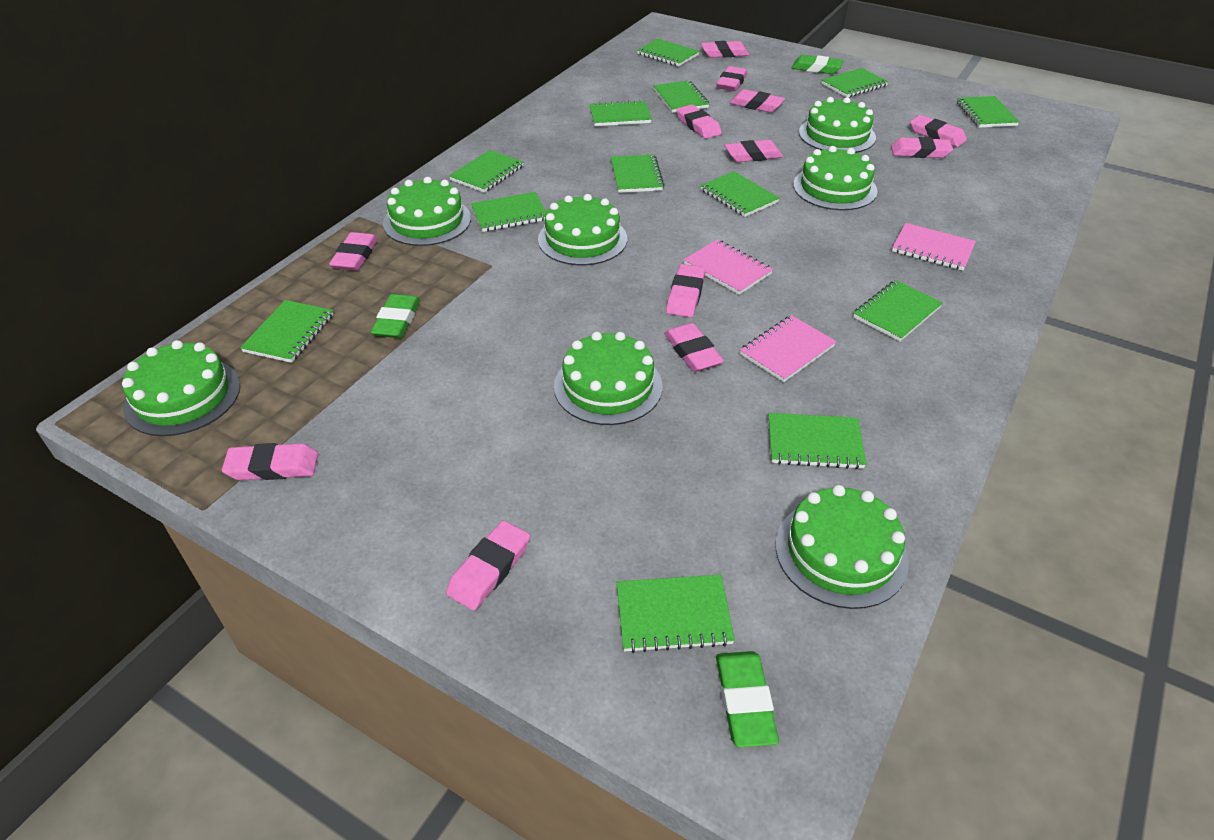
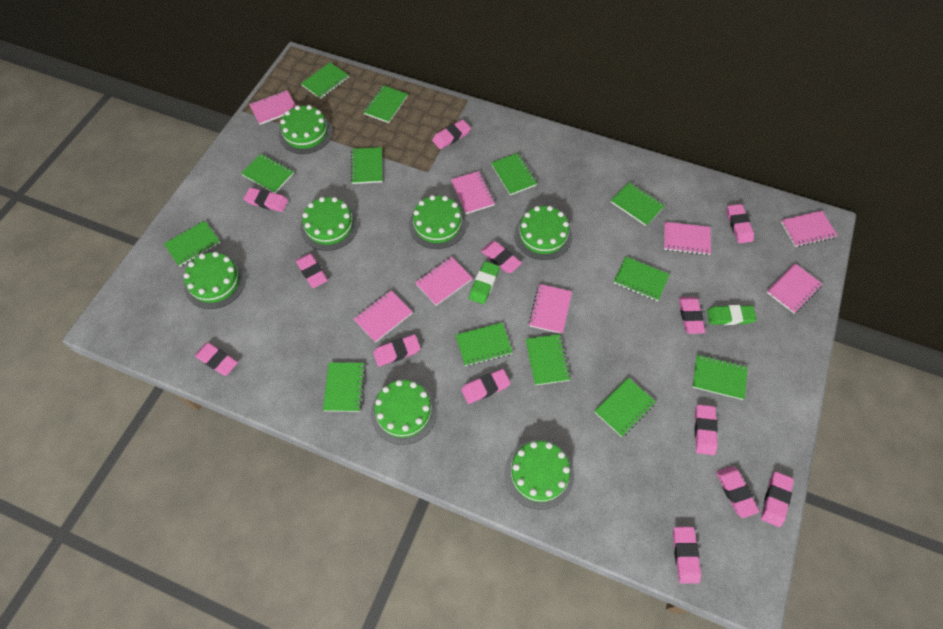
green eraser: 3 -> 2
pink eraser: 12 -> 13
pink notebook: 3 -> 8

